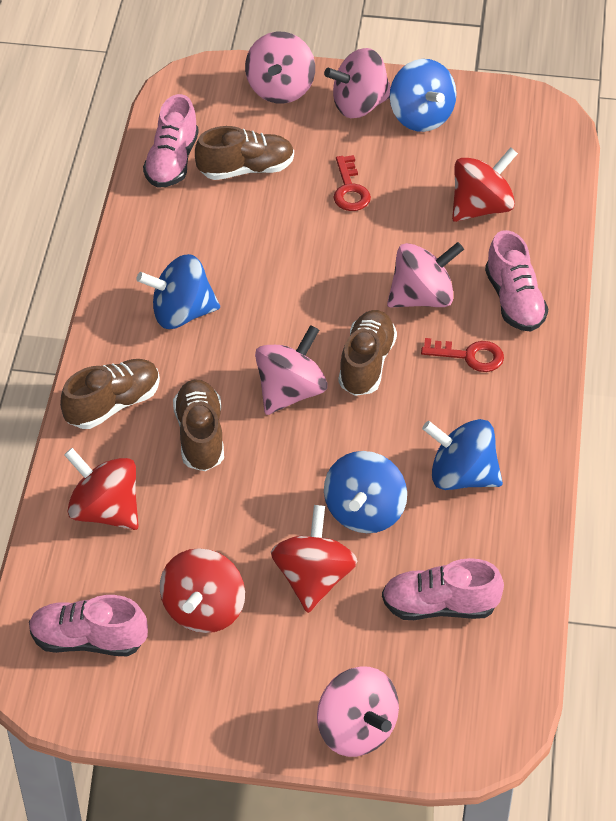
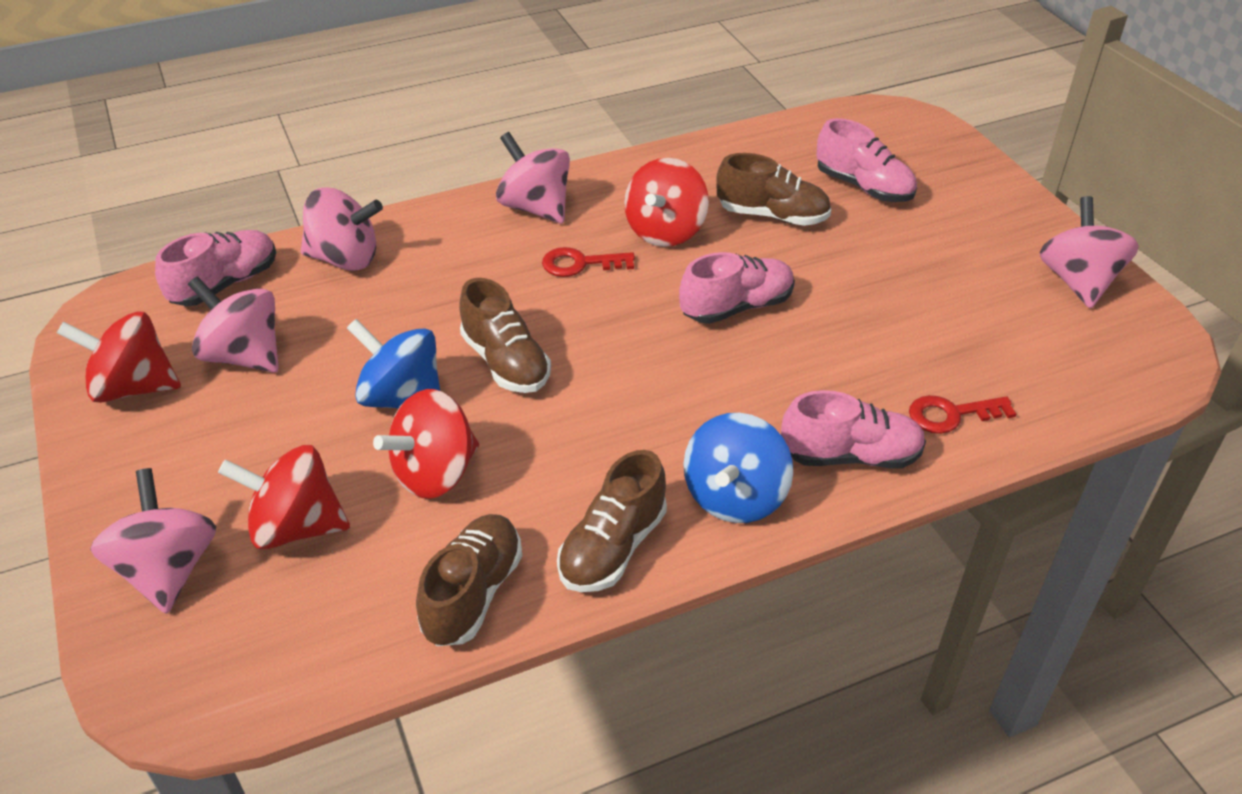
blue spinning top: 4 -> 2

